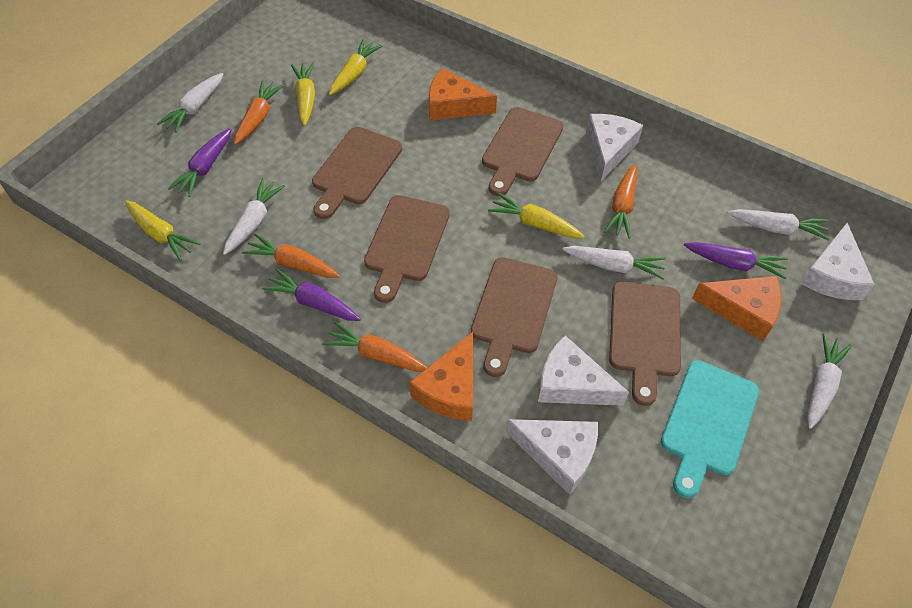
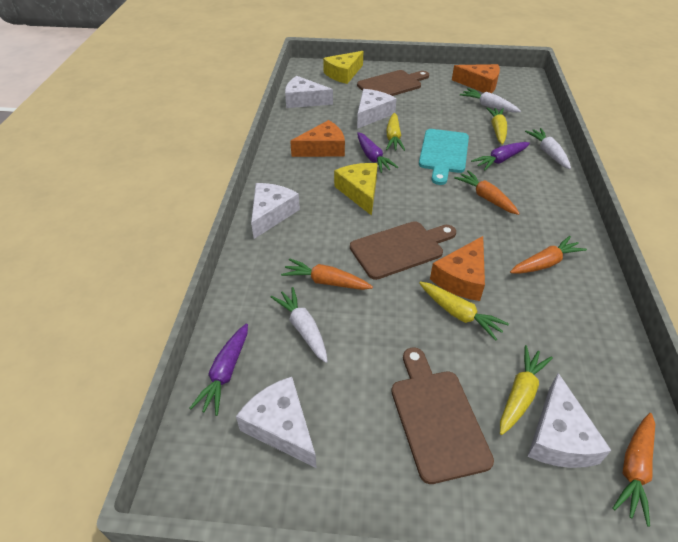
brown cutting board: 5 -> 3
white carrot: 5 -> 3
white cheese: 4 -> 5
yellow cheese: 0 -> 2

